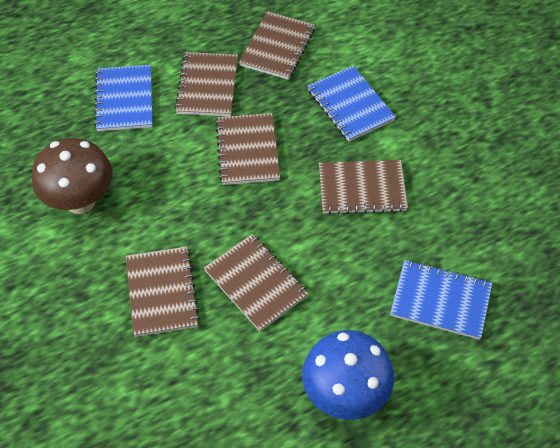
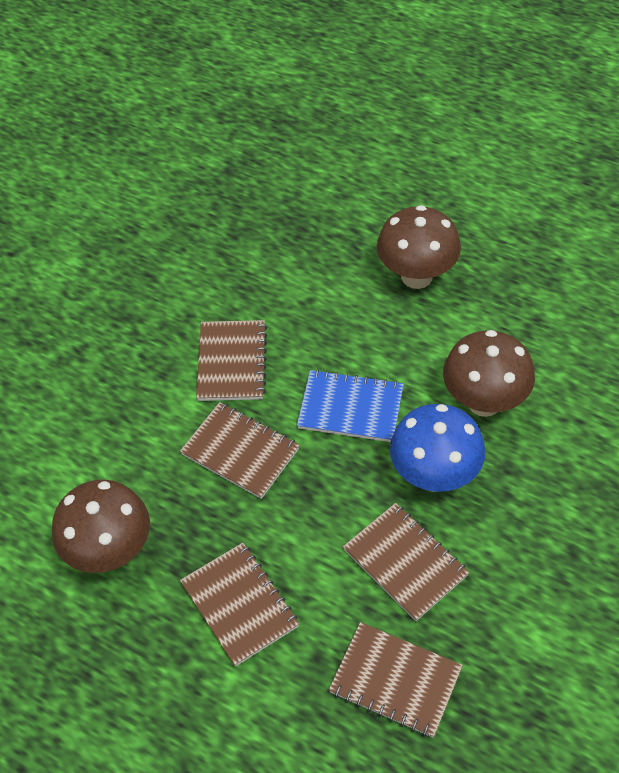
blue notebook: 3 -> 1
brown mushroom: 1 -> 3
brown notebook: 6 -> 5

